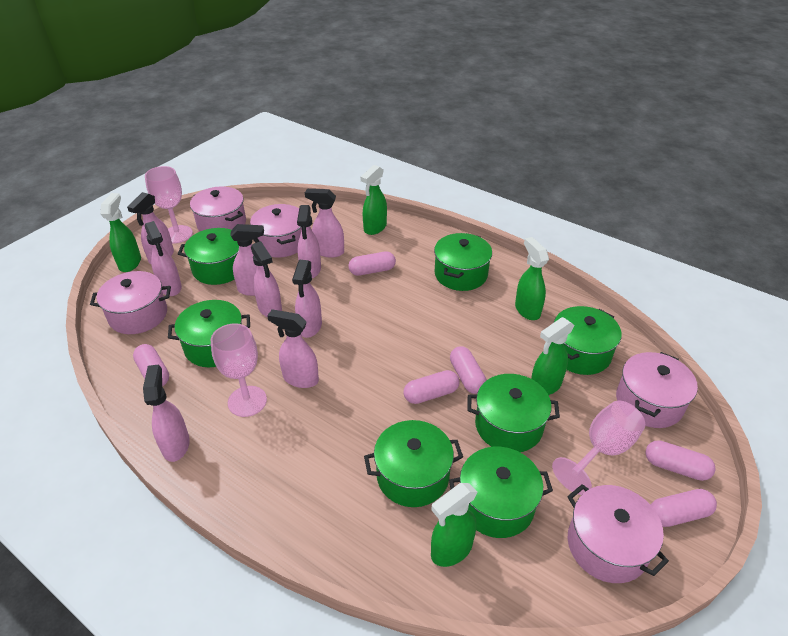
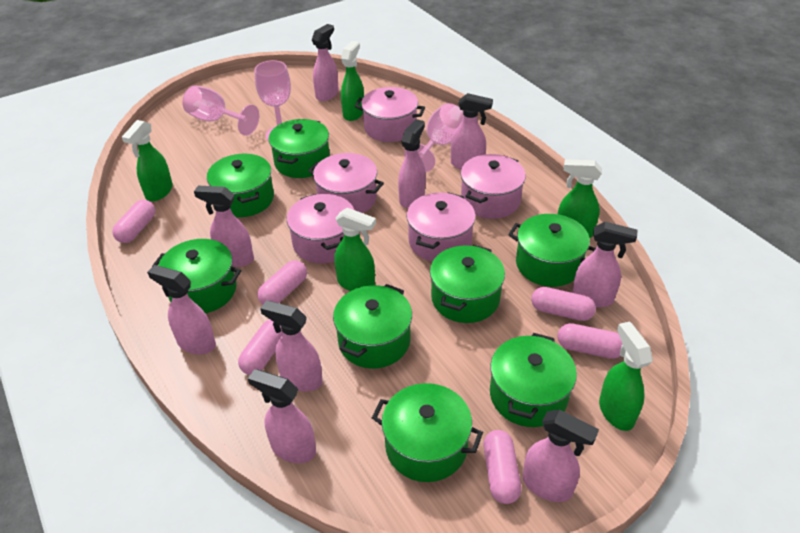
green pot: 7 -> 8

